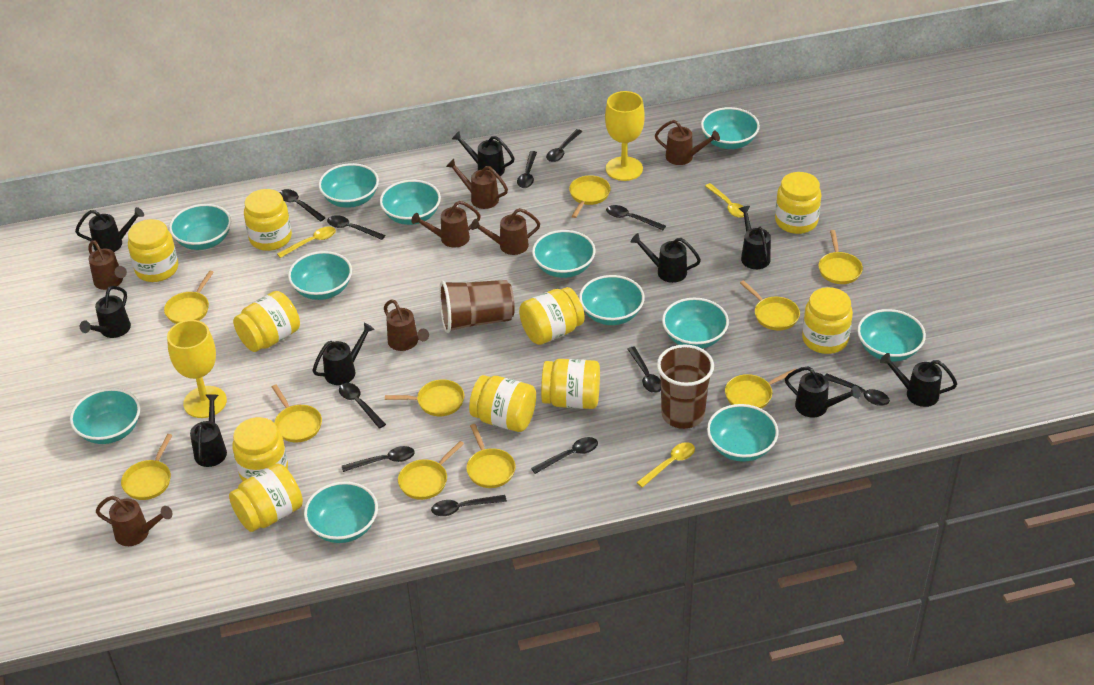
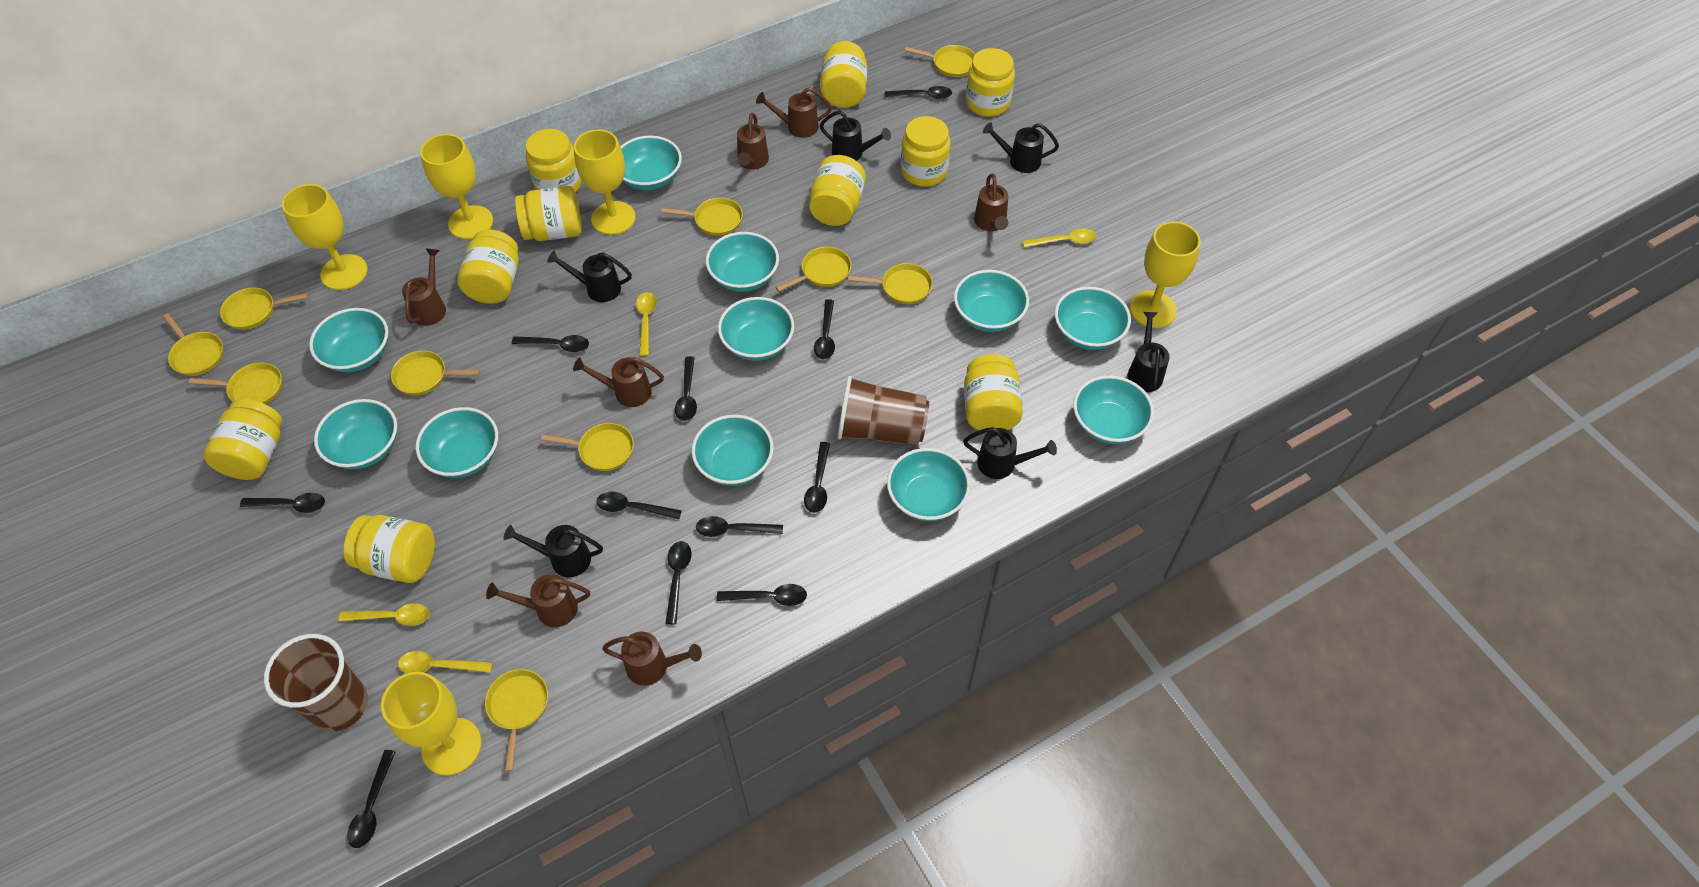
black watering can: 9 -> 6
turquoise bowl: 12 -> 11
yellow goblet: 2 -> 5
yellow spoon: 3 -> 4

